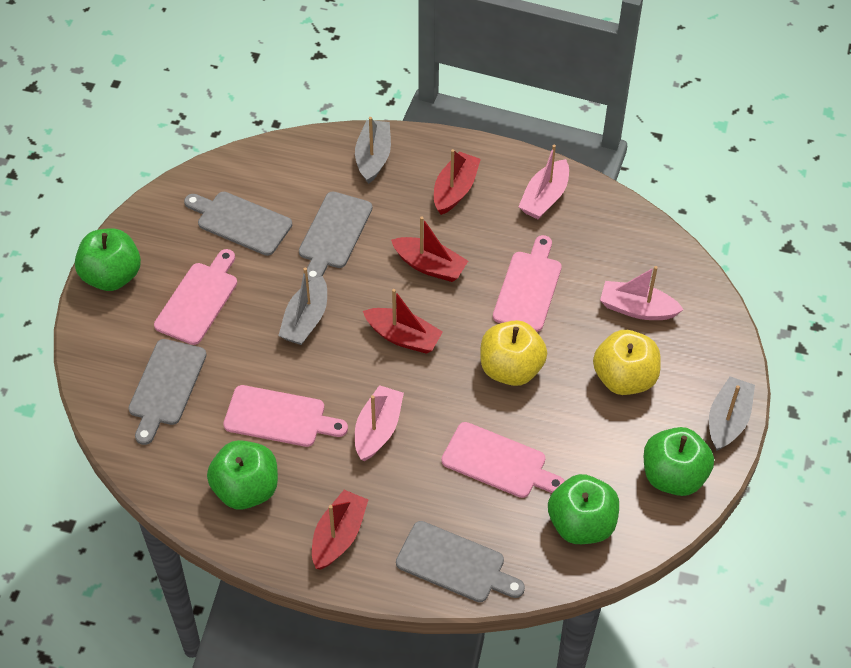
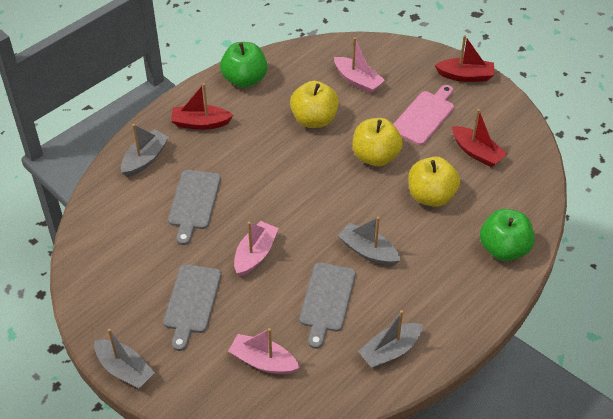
green apple: 4 -> 2
grey boat: 3 -> 4
grey cutting board: 4 -> 3
pink cutting board: 4 -> 1
red boat: 4 -> 3
yellow apple: 2 -> 3

